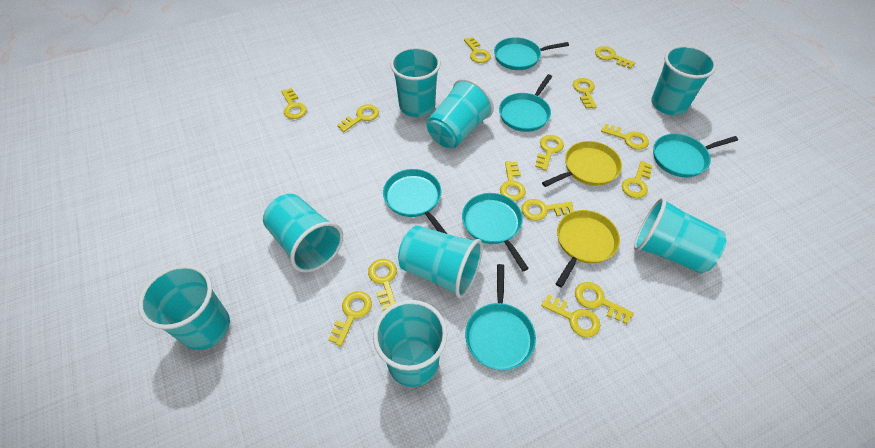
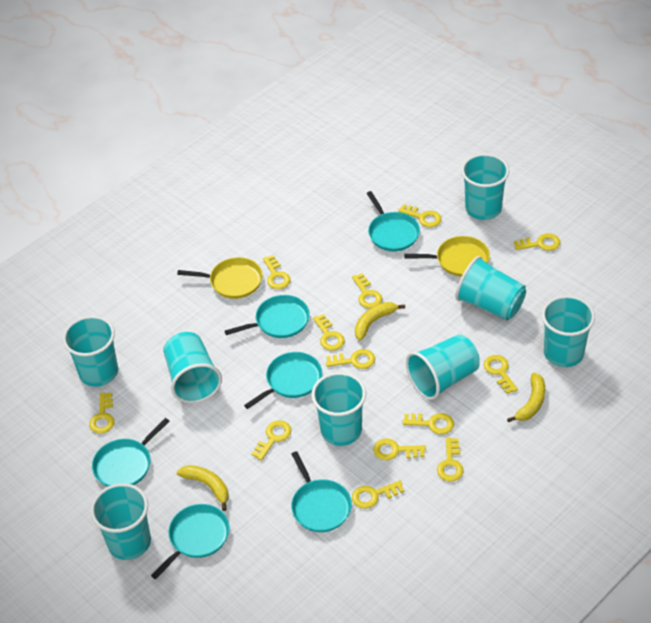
yellow banana: 0 -> 3
yellow key: 14 -> 13

